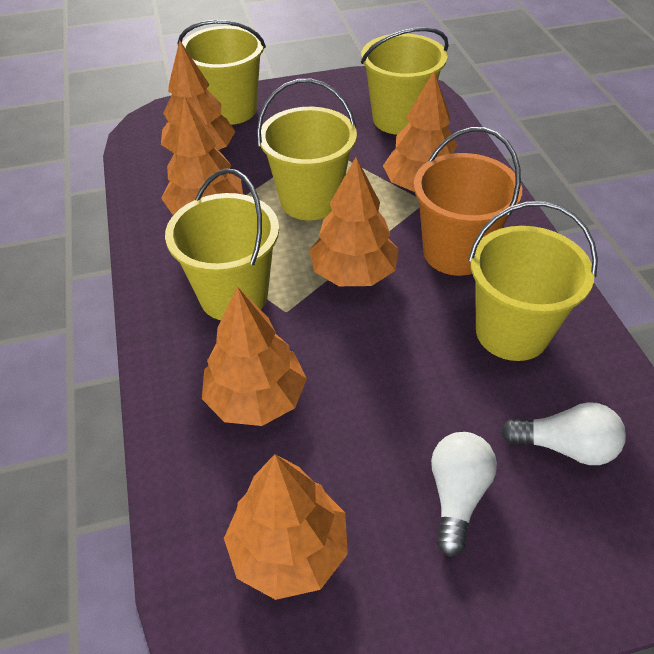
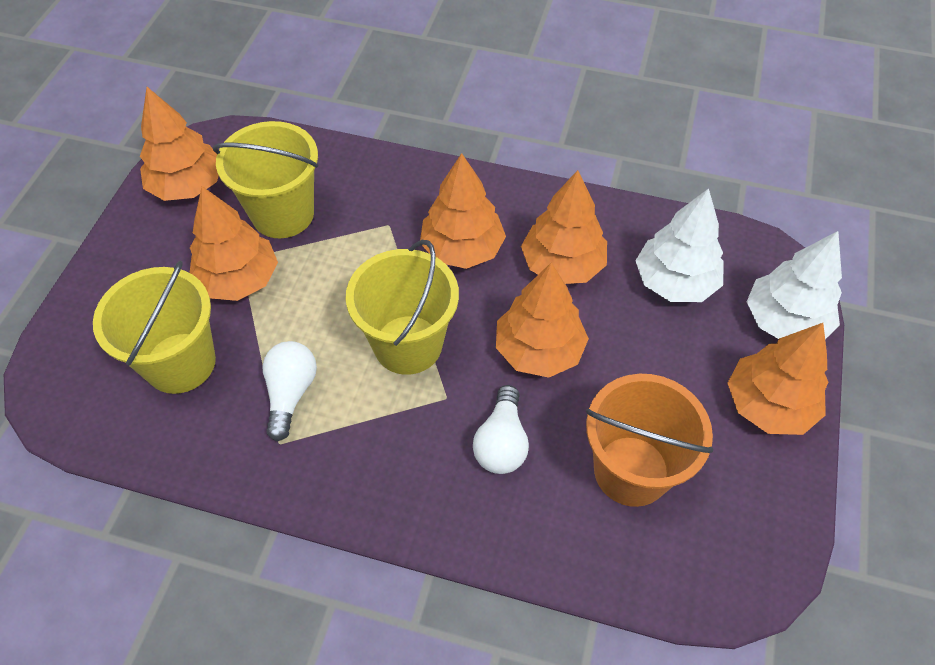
white tree: 0 -> 2
yellow bucket: 5 -> 3

